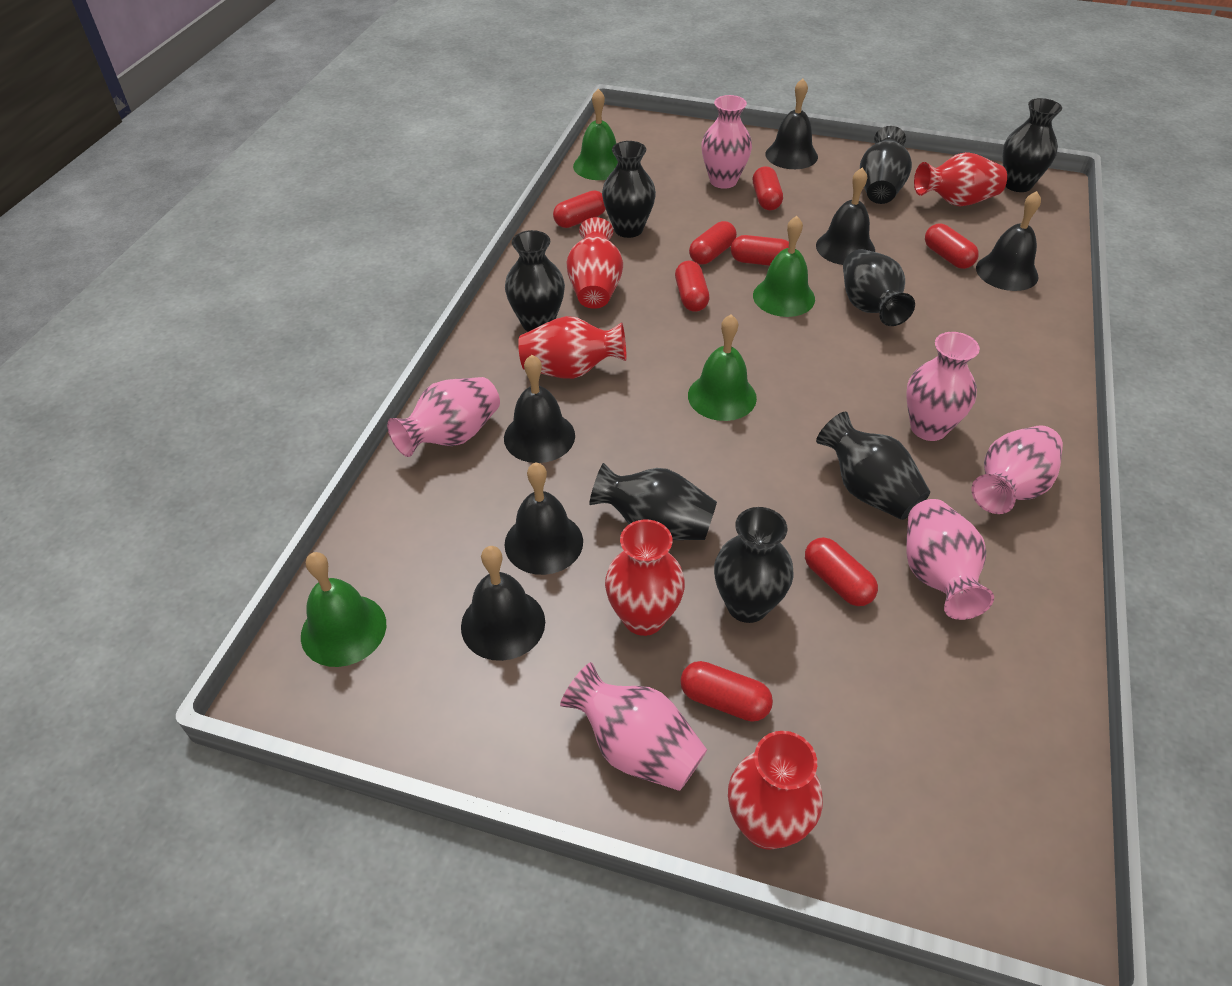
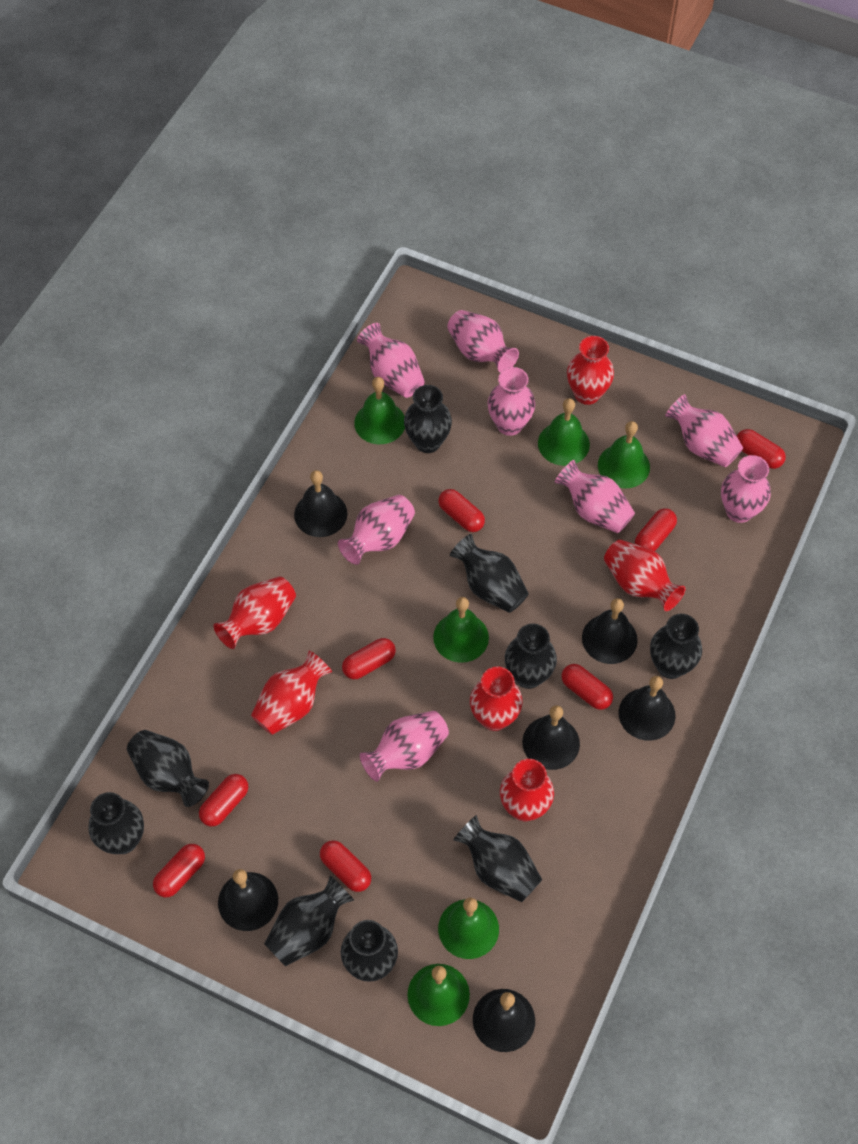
black vase: 8 -> 9
green bell: 4 -> 6
pink vase: 6 -> 8
red vase: 5 -> 6

